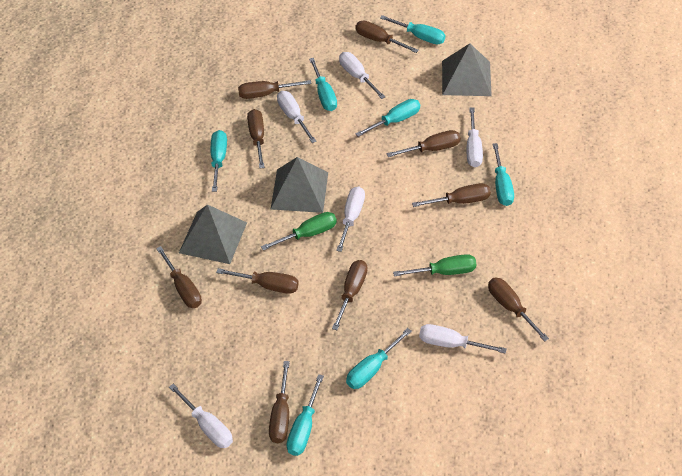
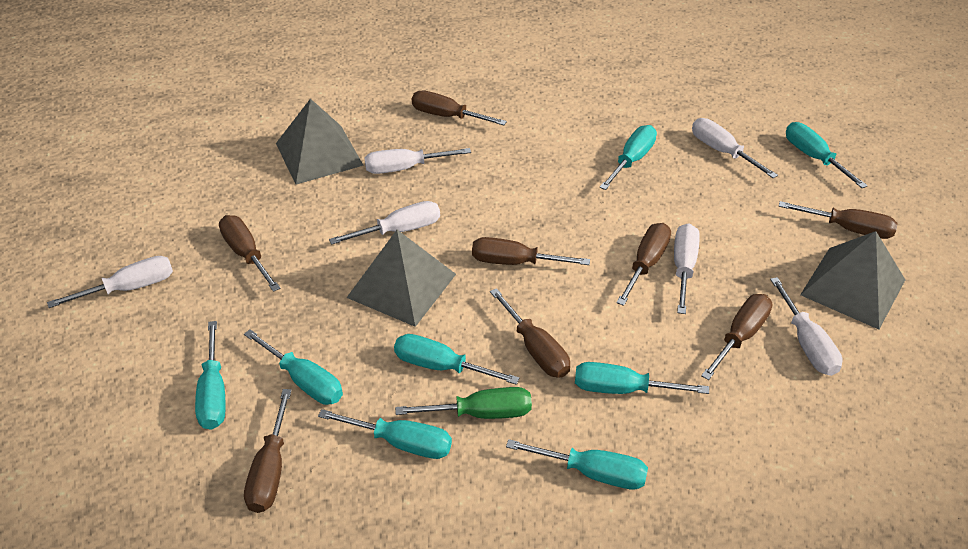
brown screwdriver: 10 -> 8
green screwdriver: 2 -> 1
turquoise screwdriver: 7 -> 8

